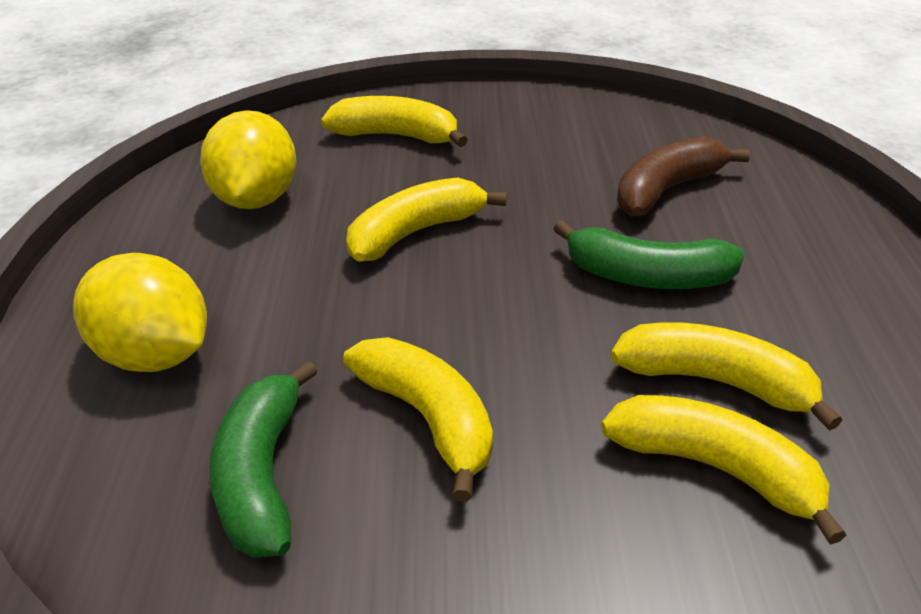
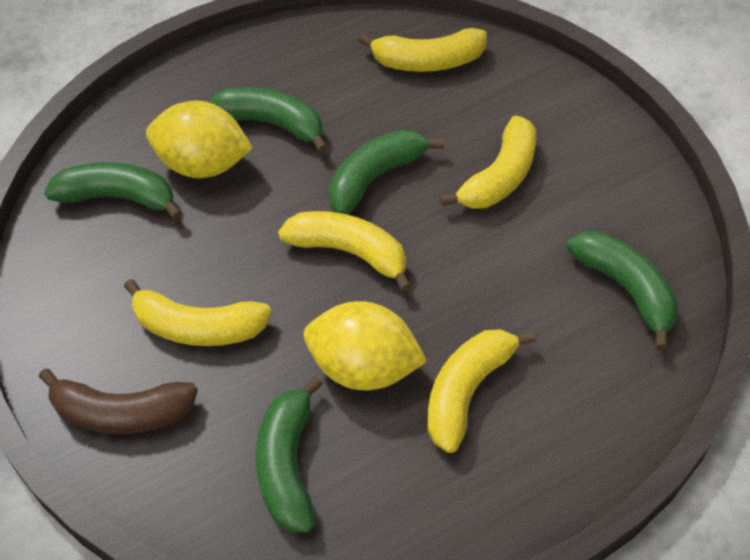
green banana: 2 -> 5

